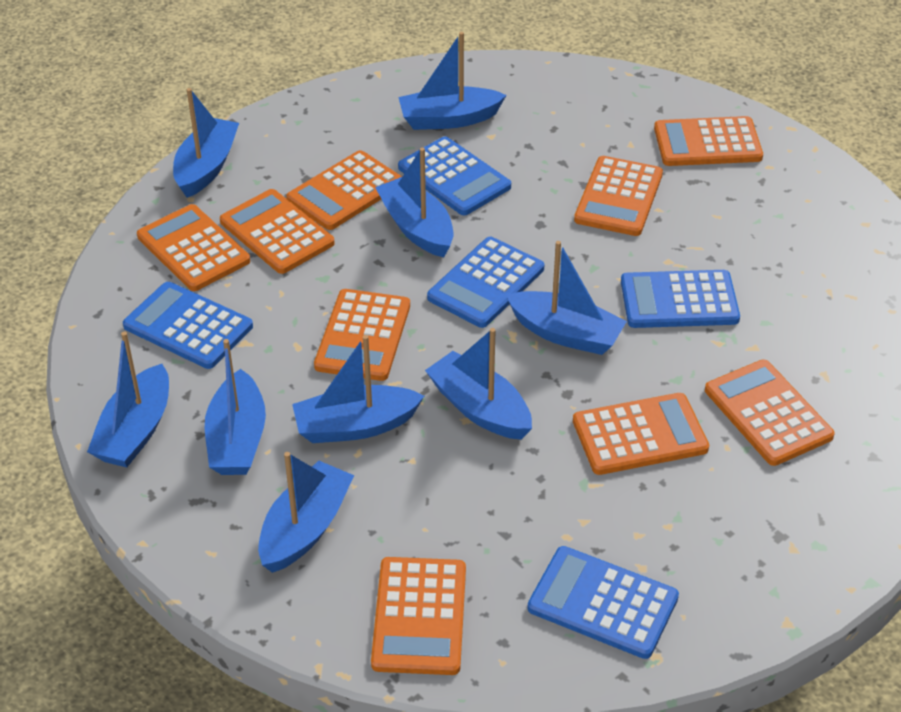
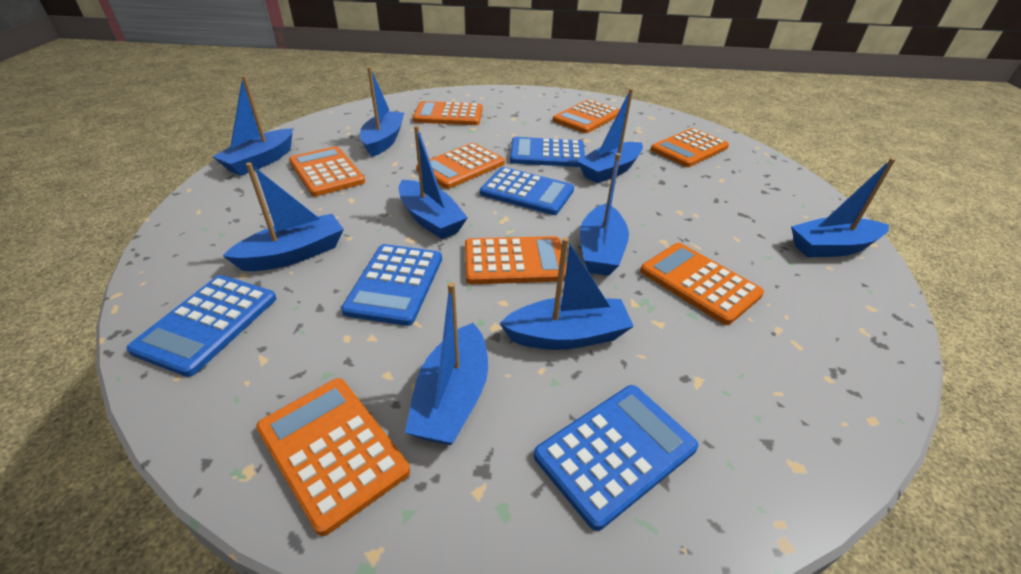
orange calculator: 9 -> 8

